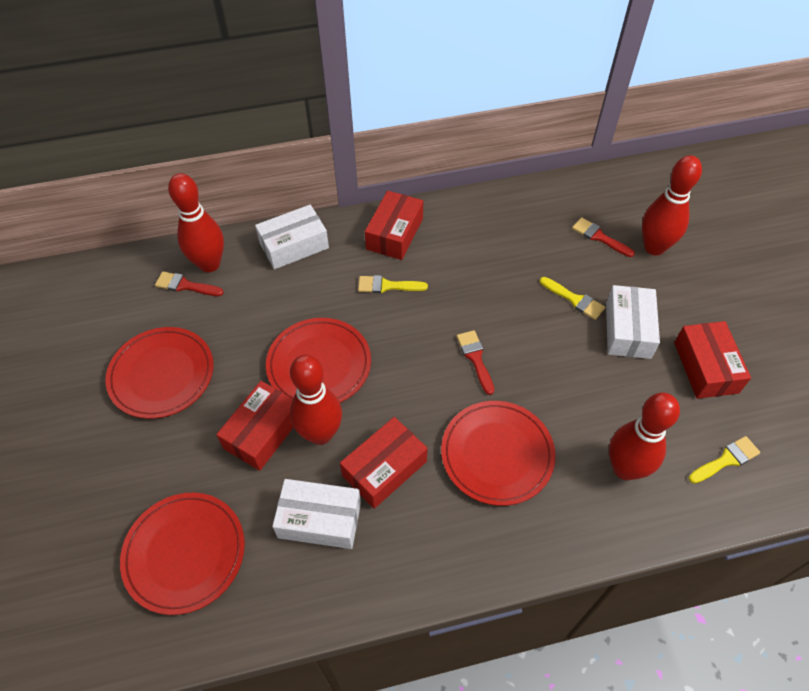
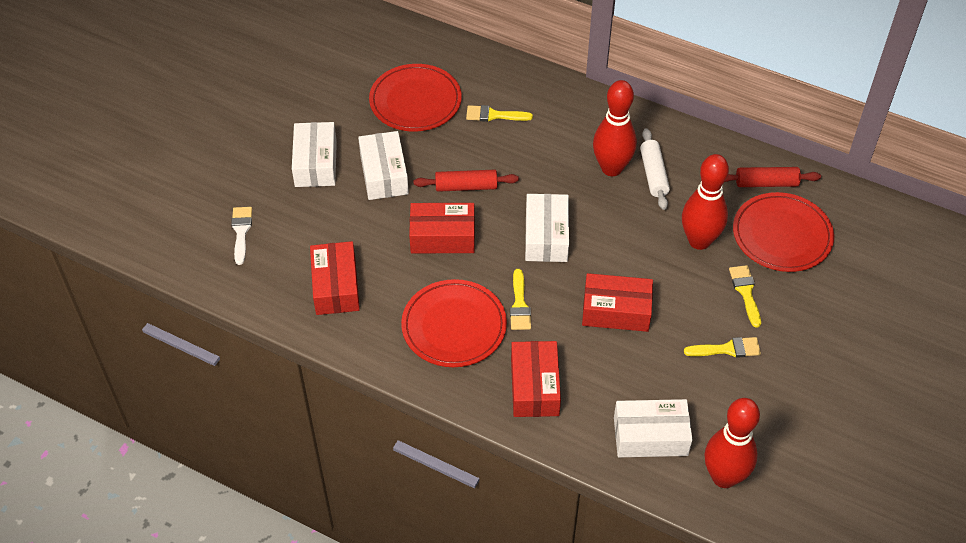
red bowling pin: 4 -> 3
red brush: 3 -> 0
red plate: 4 -> 3
red rolling pin: 0 -> 2
white box: 3 -> 4
white brush: 0 -> 1
white rolling pin: 0 -> 1
yellow brush: 3 -> 4

